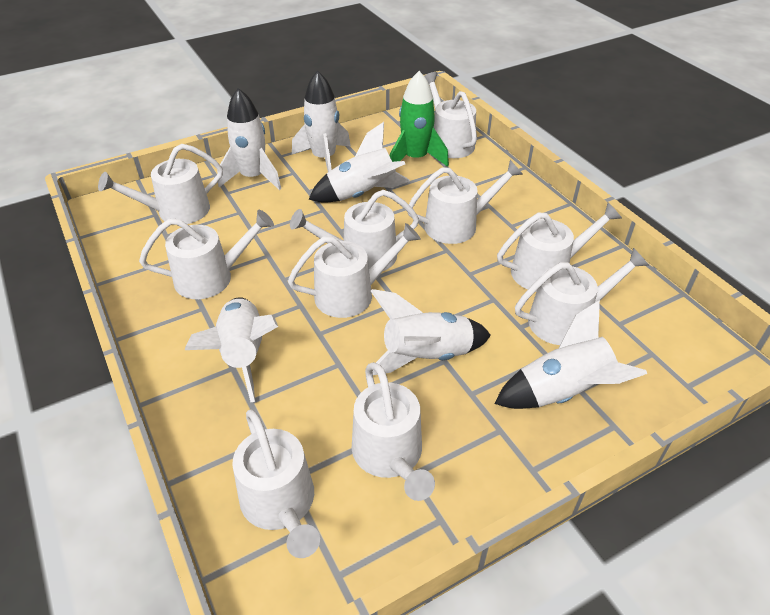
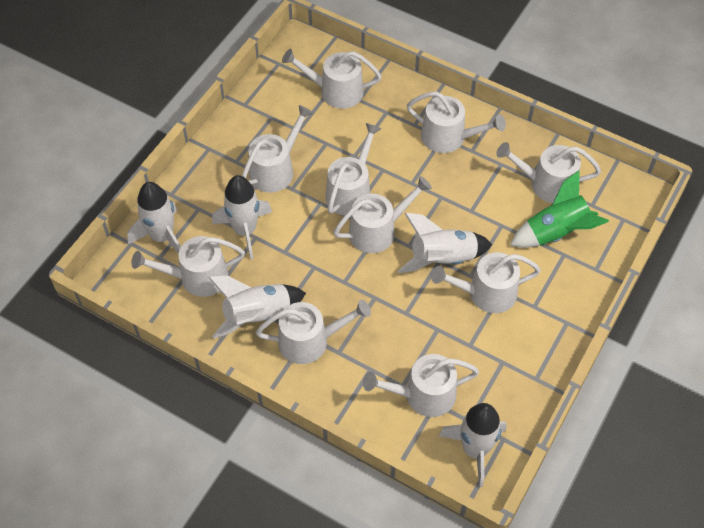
white rocket: 6 -> 5

